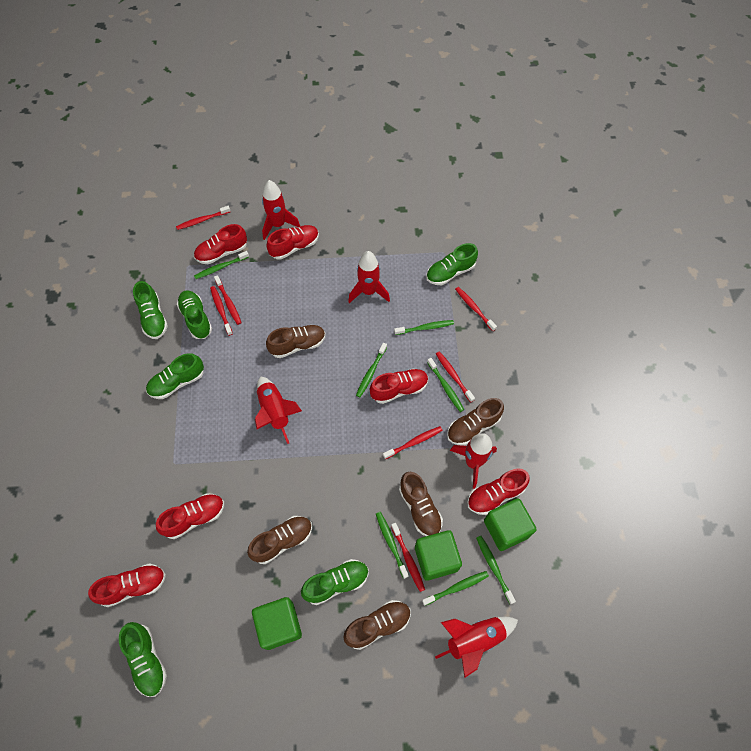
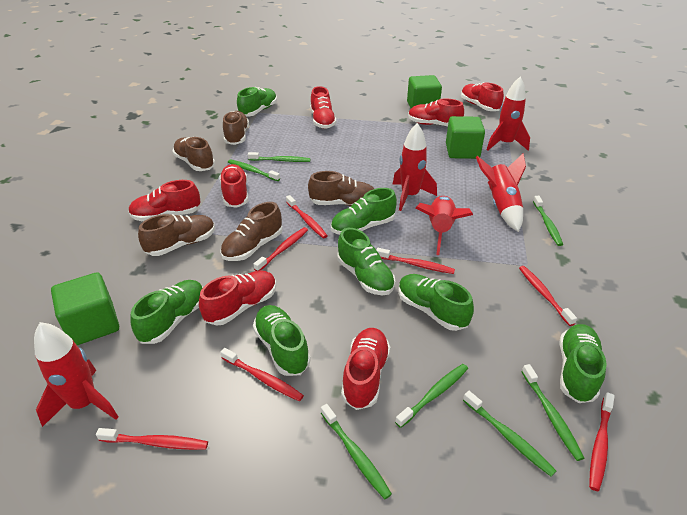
green shoe: 6 -> 7
red shoe: 6 -> 7

